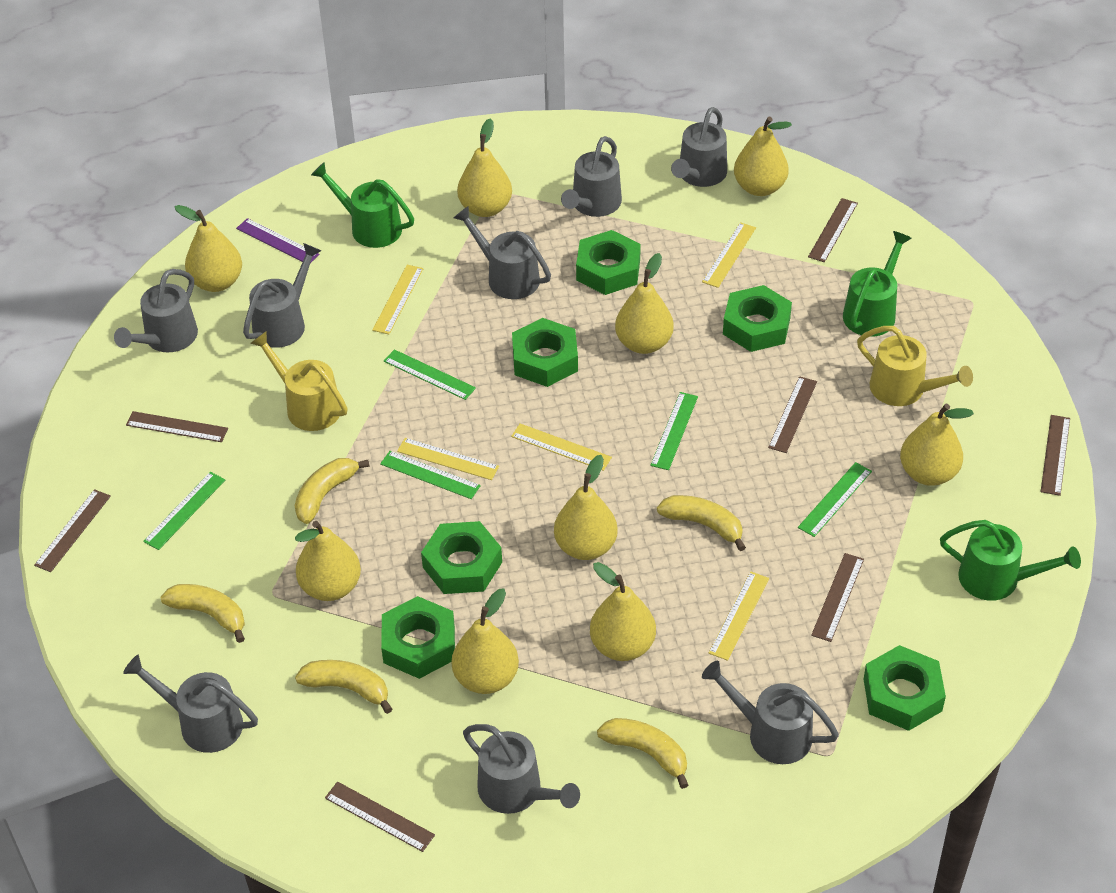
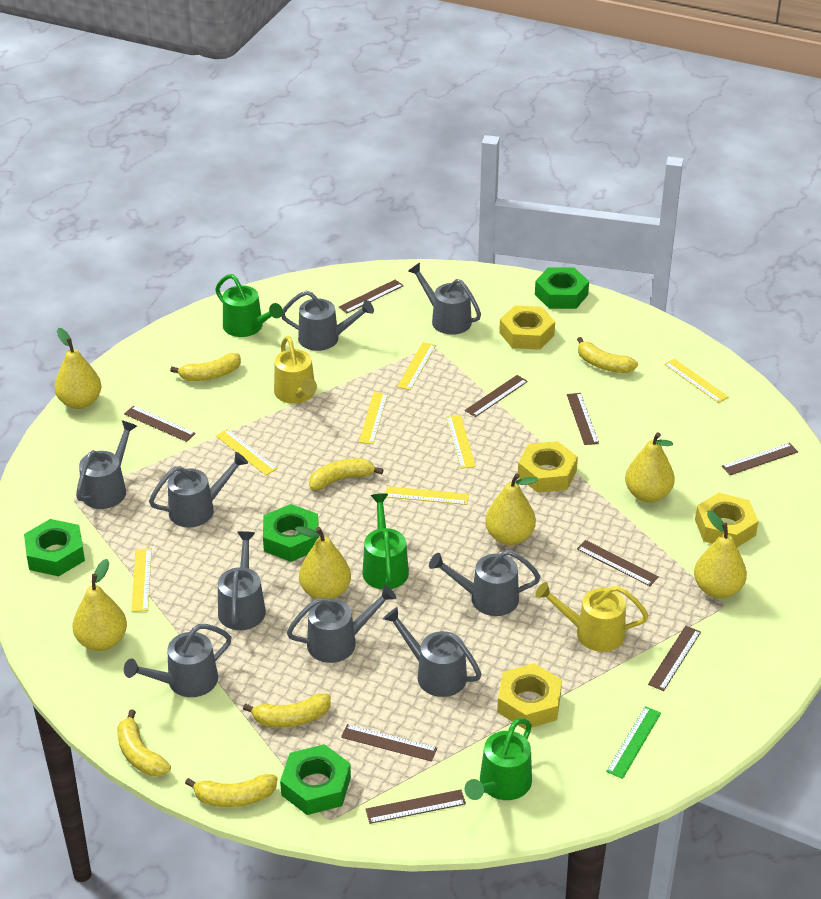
brown ruler: 7 -> 9
green nut: 6 -> 4
green ruler: 5 -> 1
grey watering can: 8 -> 9
purple ruler: 1 -> 0
yellow banana: 5 -> 6
yellow nut: 0 -> 4
yellow pear: 9 -> 6
yellow ruler: 5 -> 7

